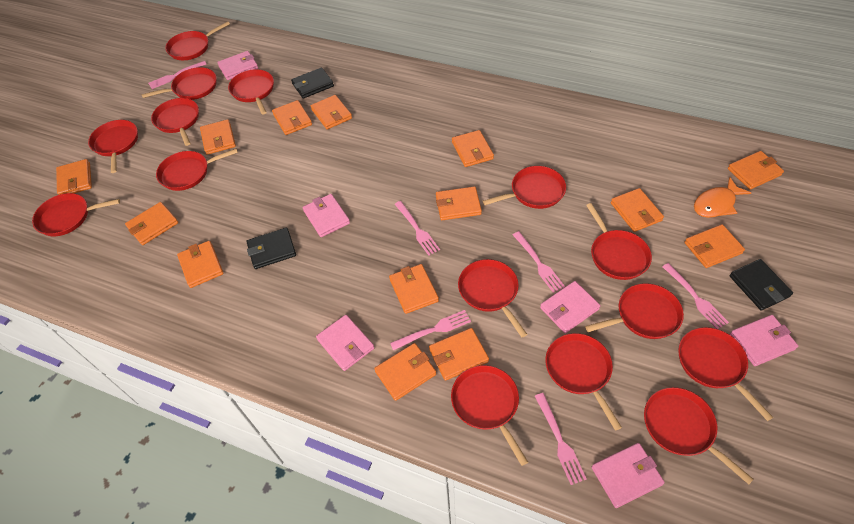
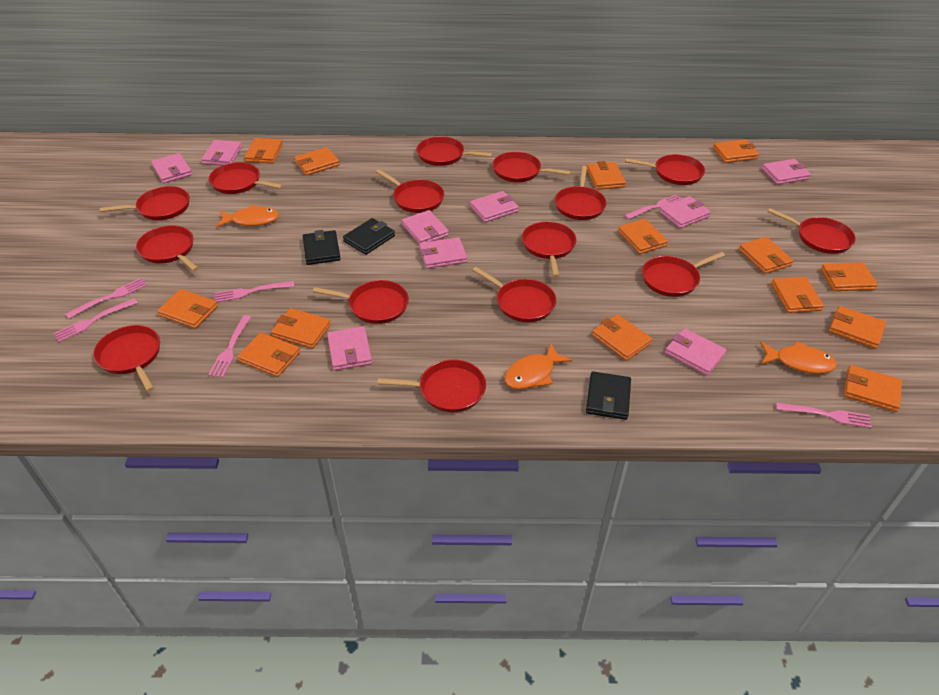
orange fish: 1 -> 3
pink wallet: 6 -> 9

